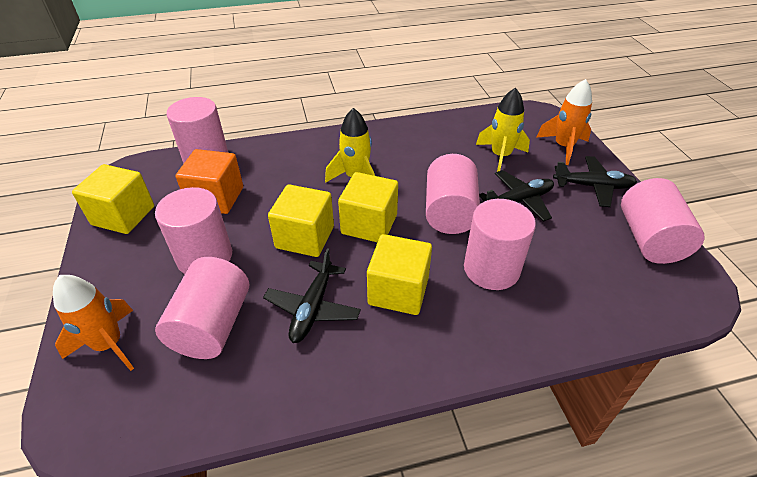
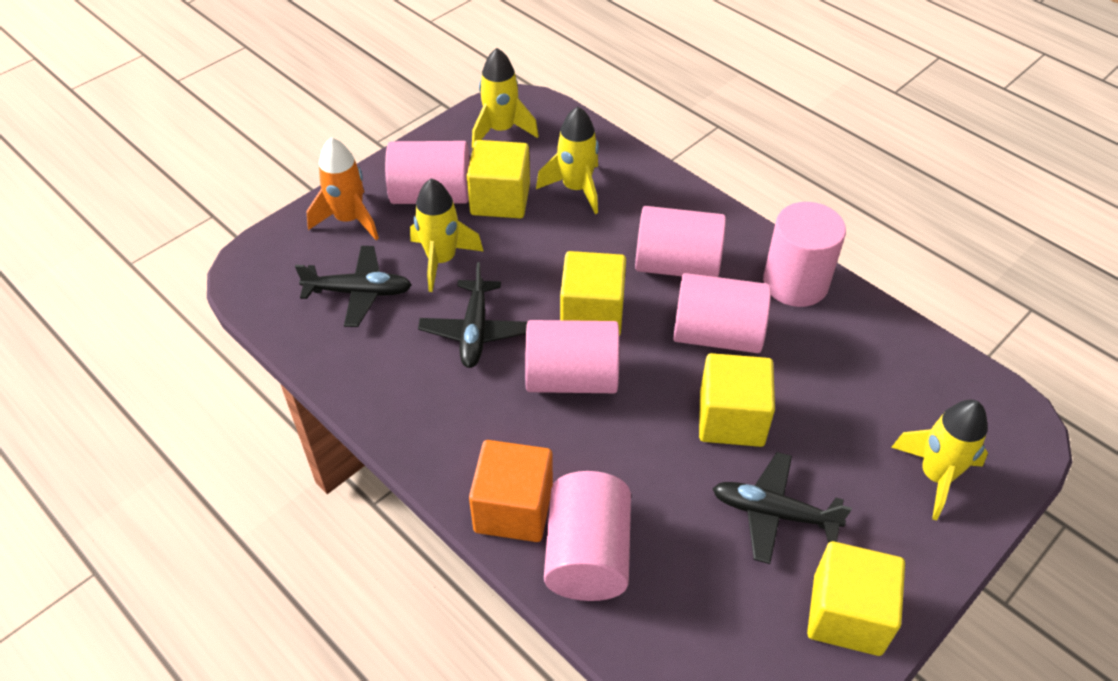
orange rocket: 2 -> 1
yellow rocket: 2 -> 4

